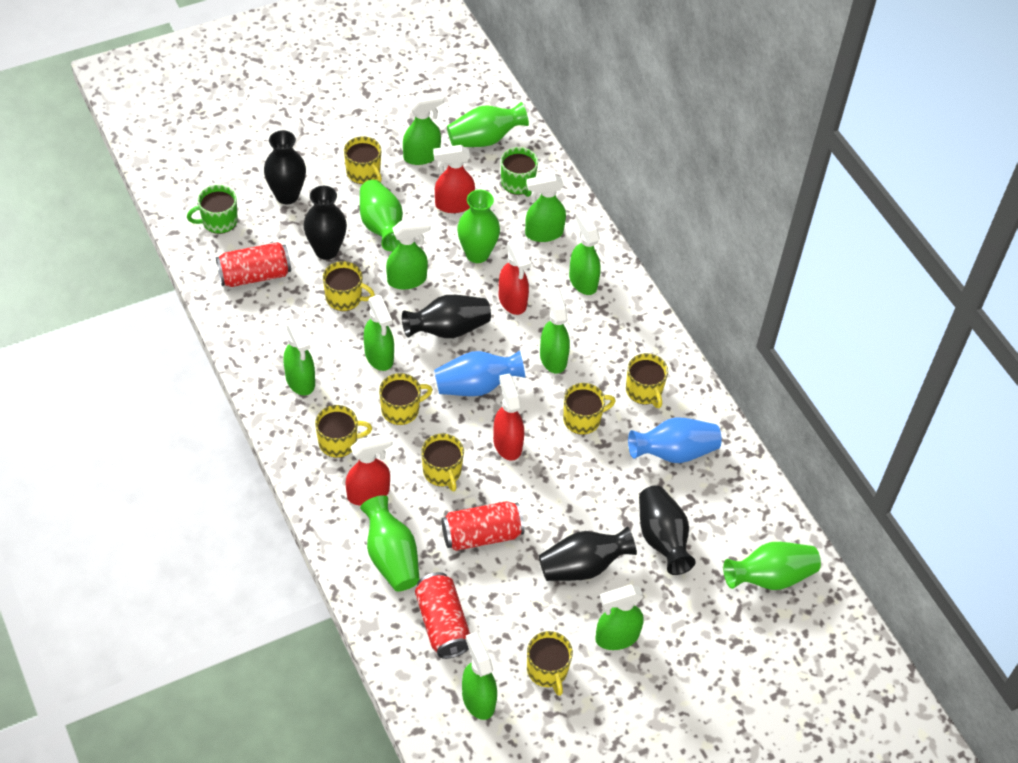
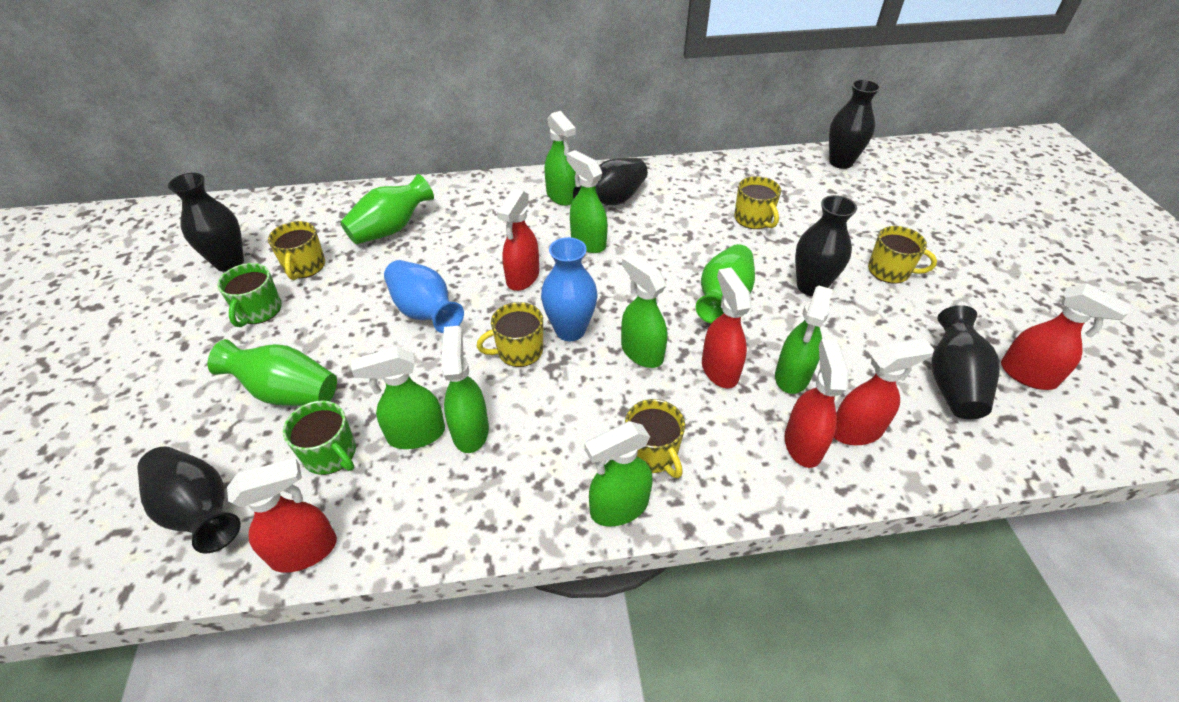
black vase: 5 -> 6
green spray bottle: 9 -> 7
green vase: 5 -> 3
red can: 3 -> 0
red spray bottle: 4 -> 6
yellow mug: 8 -> 5

